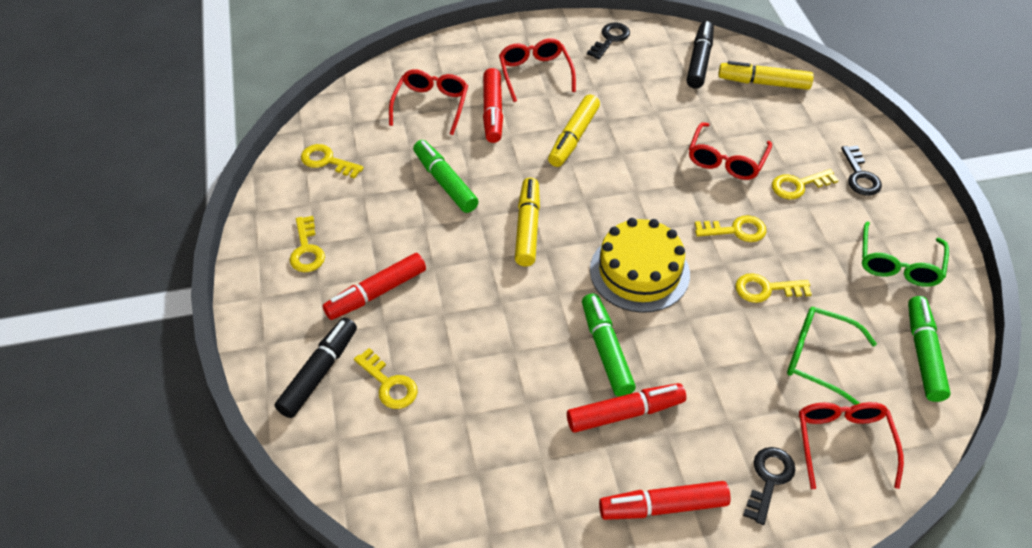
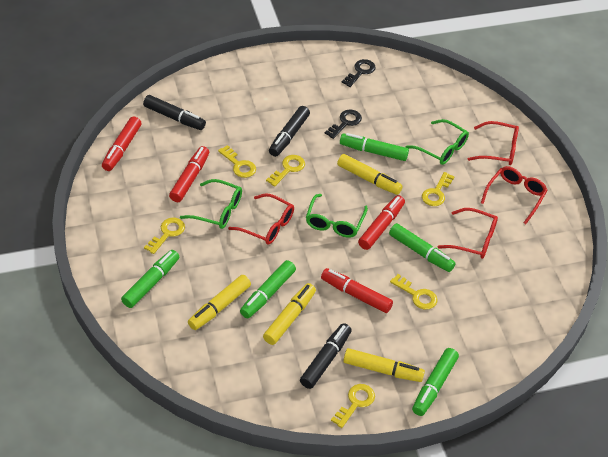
black key: 3 -> 2
black marker: 2 -> 3
green glasses: 2 -> 3
green marker: 3 -> 5
yellow cake: 1 -> 0
yellow marker: 3 -> 4

